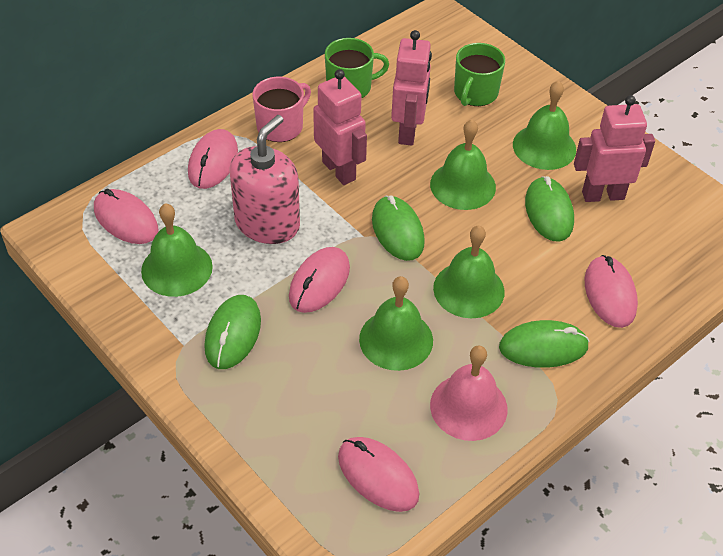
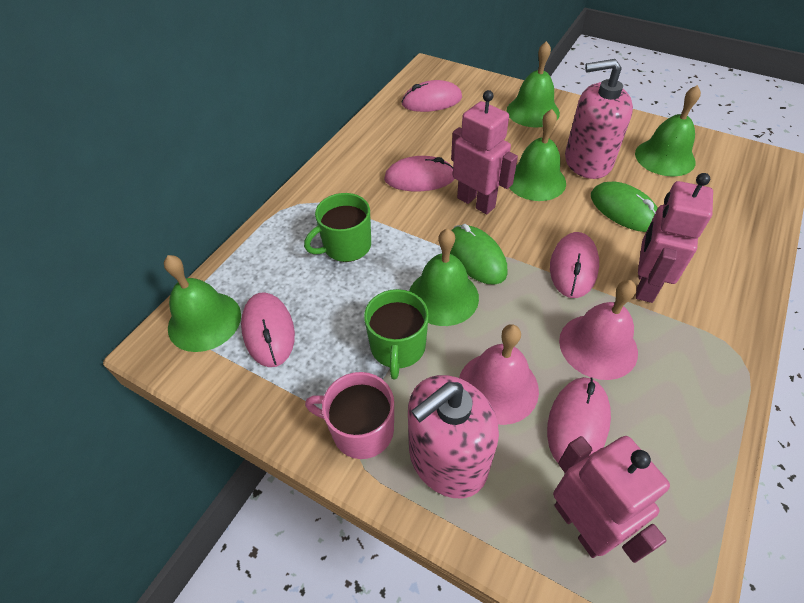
green mouse: 4 -> 2
pink bell: 1 -> 2
pink soap dispenser: 1 -> 2

